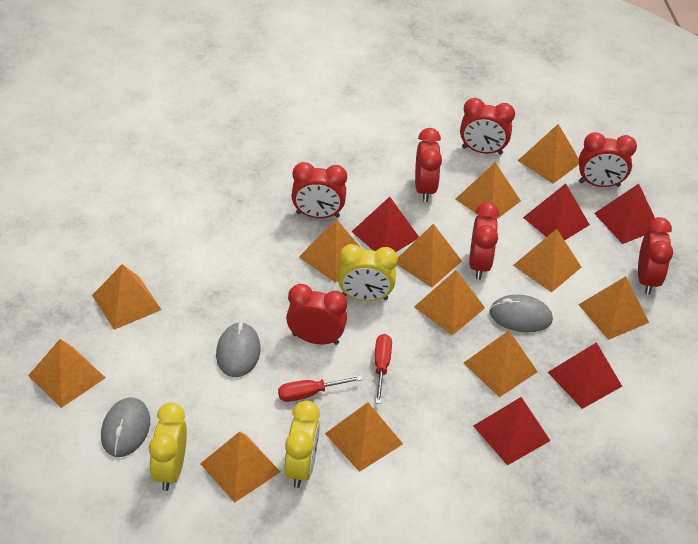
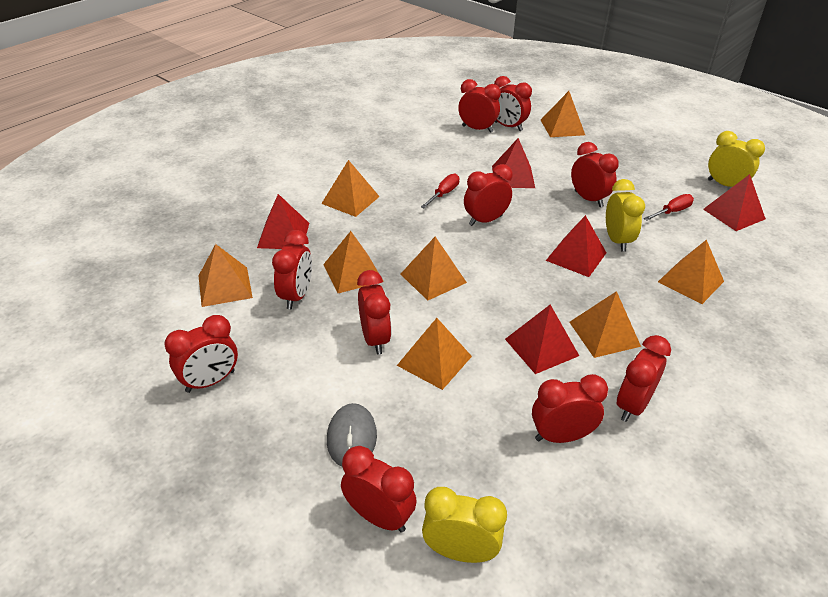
grey mouse: 3 -> 1
orange pyramid: 12 -> 8
red clock: 7 -> 10

